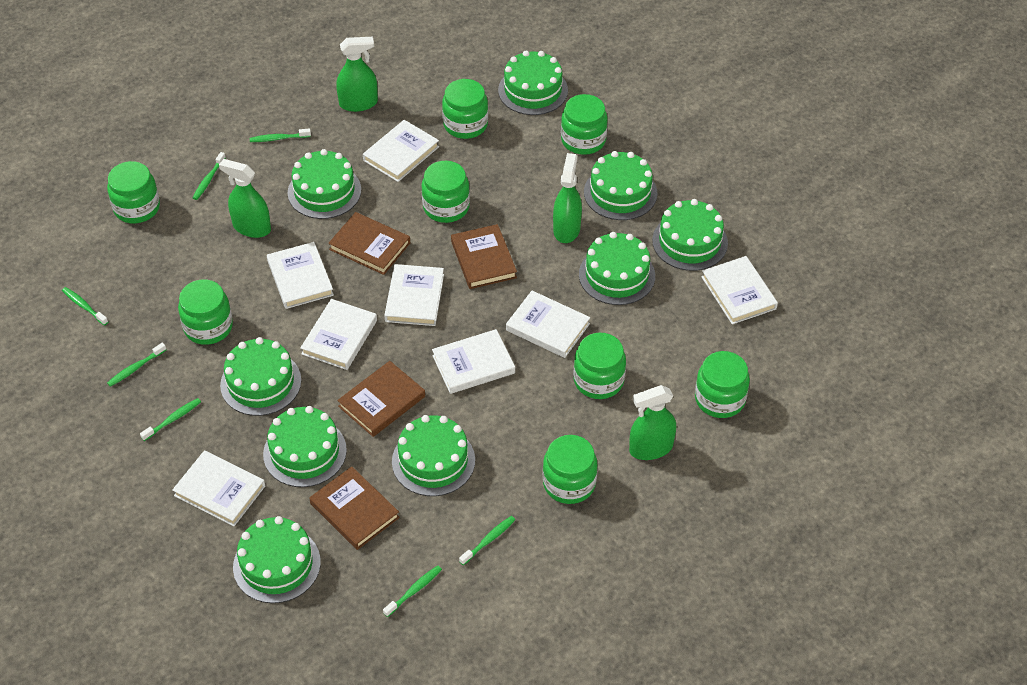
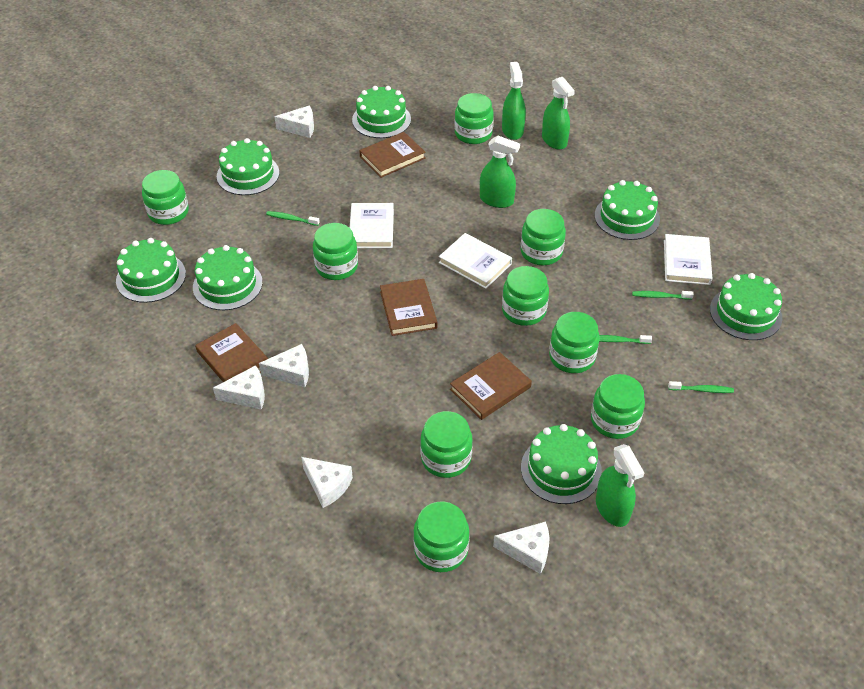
green cake: 9 -> 7
green jar: 8 -> 9
green toothbrush: 7 -> 4
white book: 8 -> 3
white cheese: 0 -> 5

